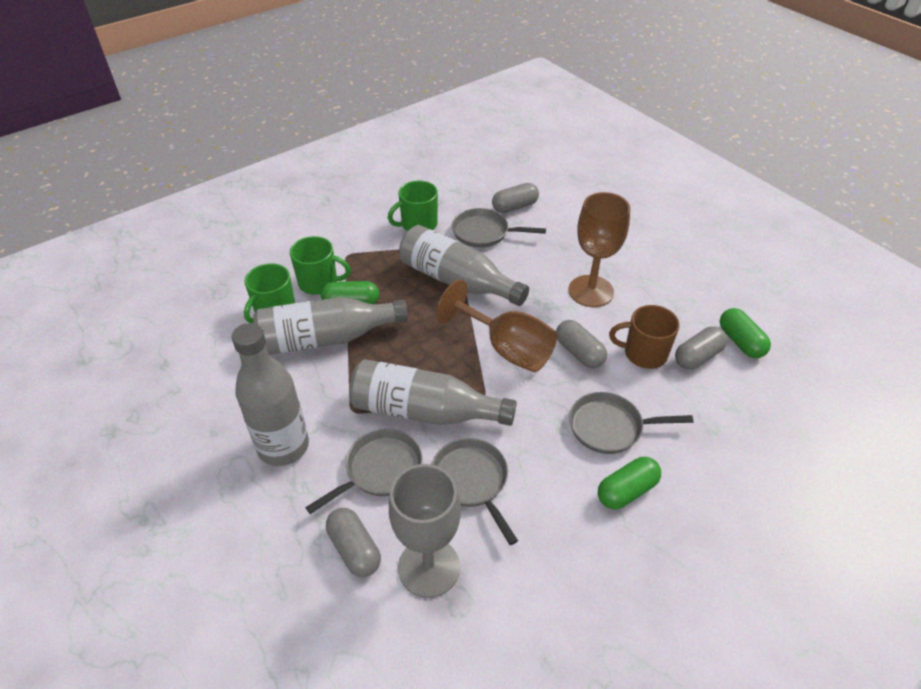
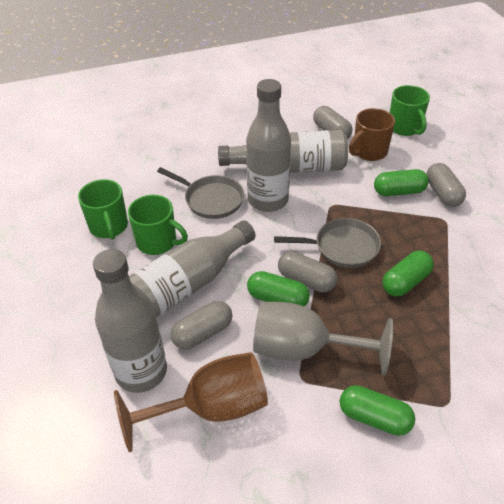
brown goblet: 2 -> 1
green capsule: 3 -> 4
grey pan: 4 -> 2

